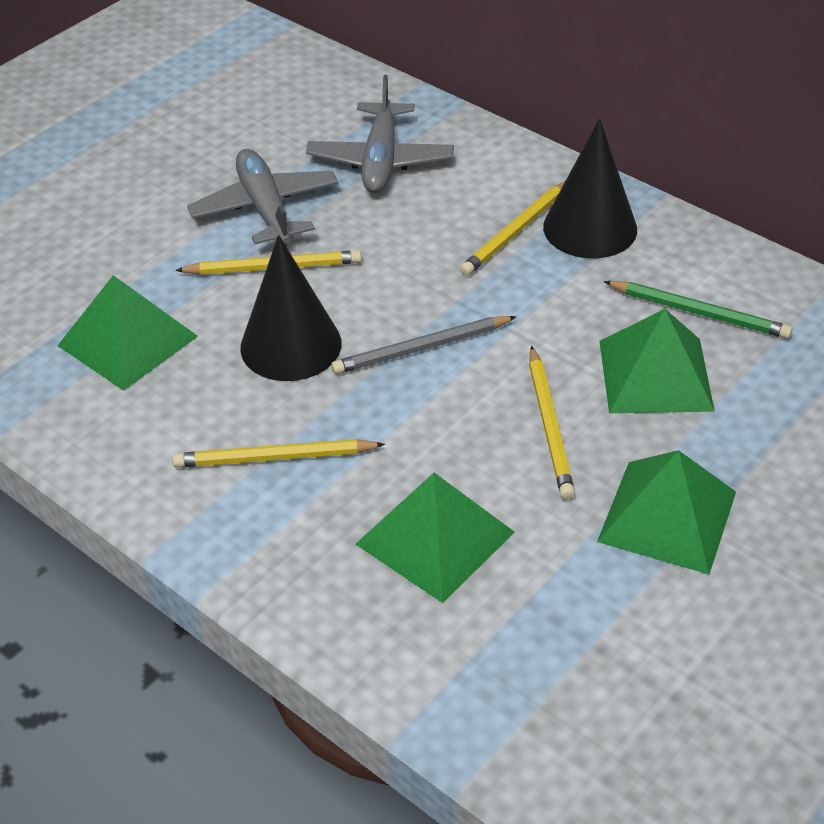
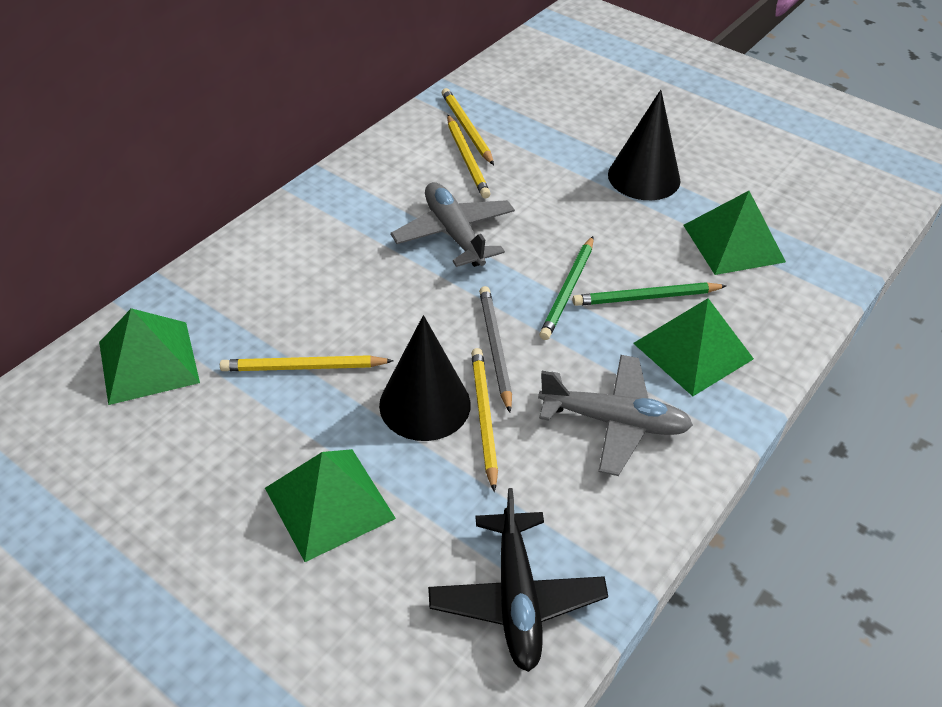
black plane: 0 -> 1
green pencil: 1 -> 2

